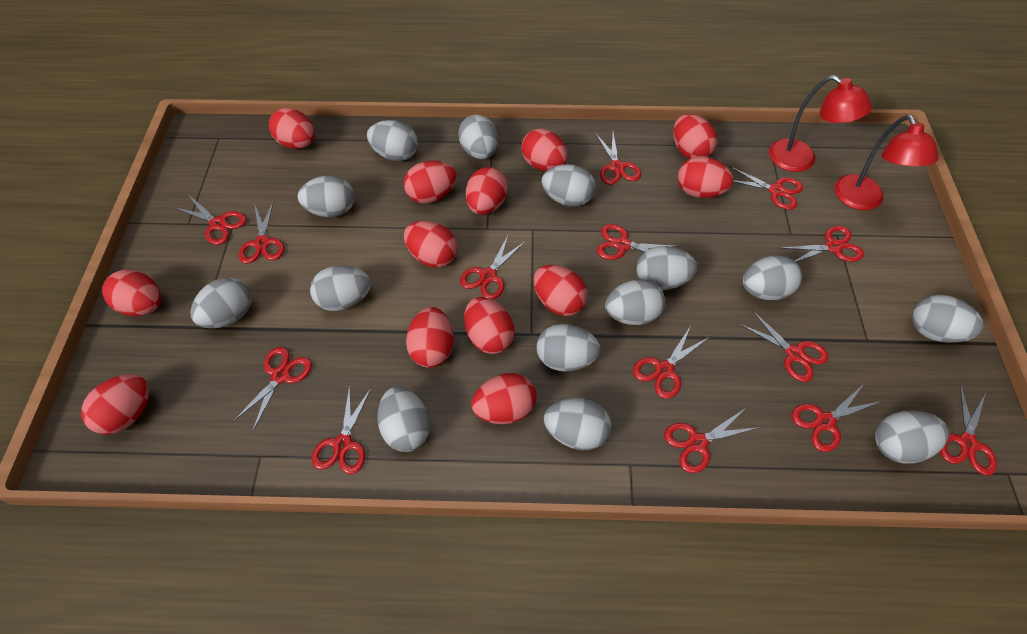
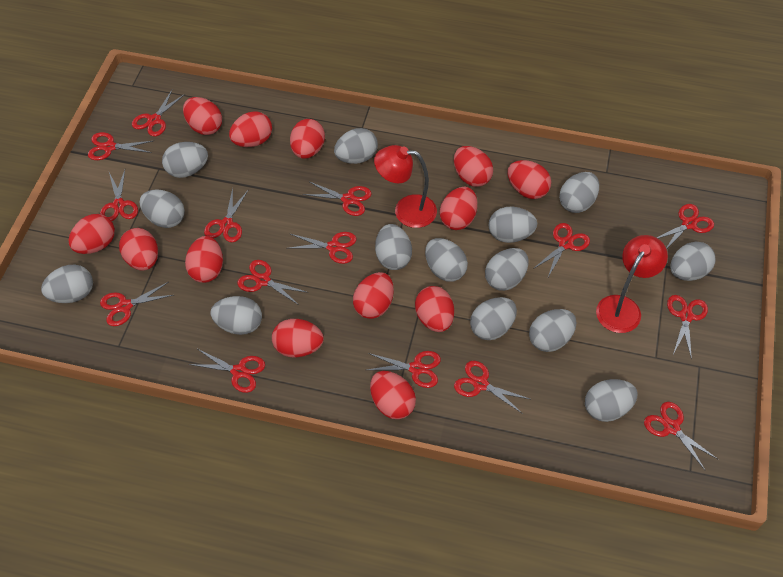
red scissors: 14 -> 15

